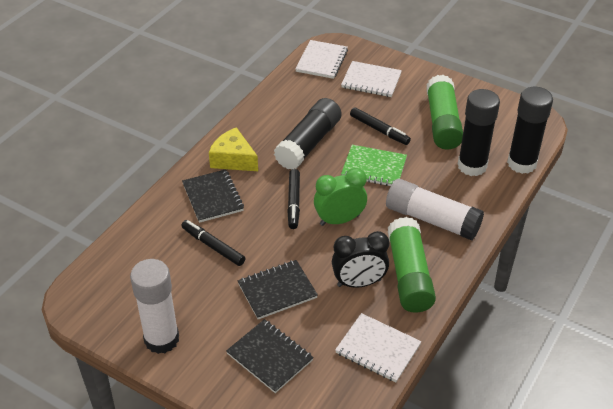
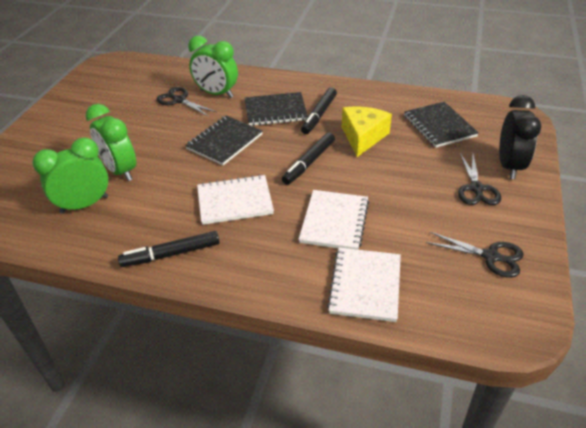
black glue stick: 3 -> 0
black scissors: 0 -> 3
green clock: 1 -> 3
green glue stick: 2 -> 0
green notebook: 1 -> 0
white glue stick: 2 -> 0

